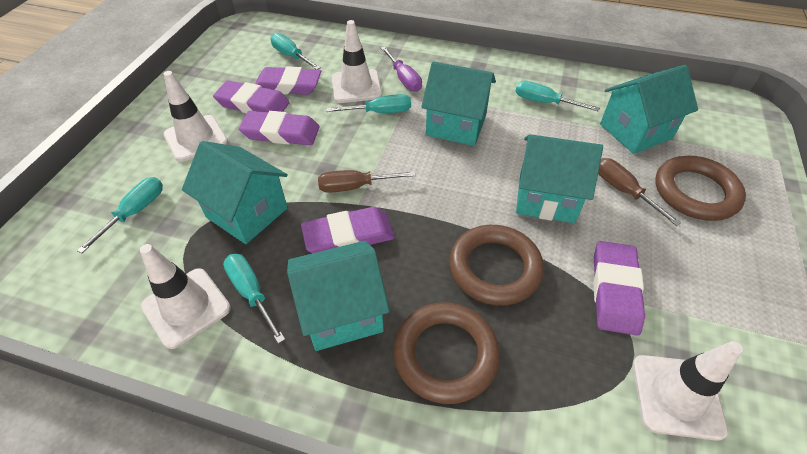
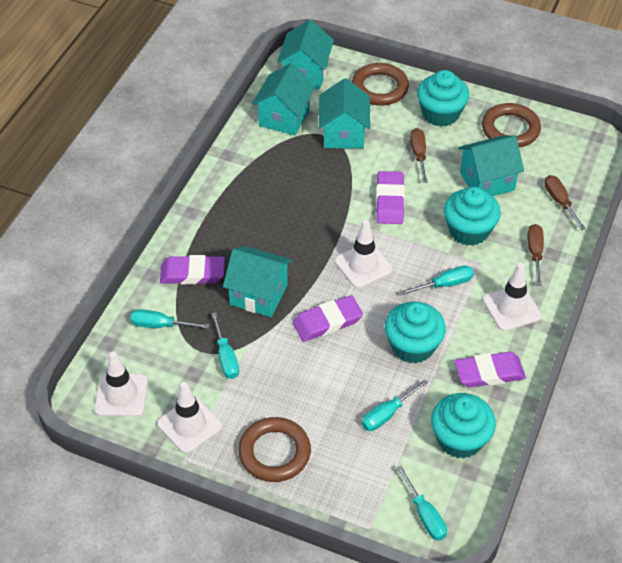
brown screwdriver: 2 -> 3
purple eraser: 5 -> 4
purple screwdriver: 1 -> 0
turquoise cupcake: 0 -> 4

